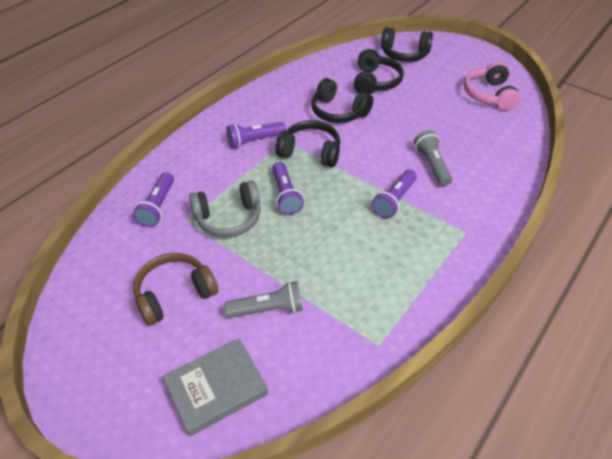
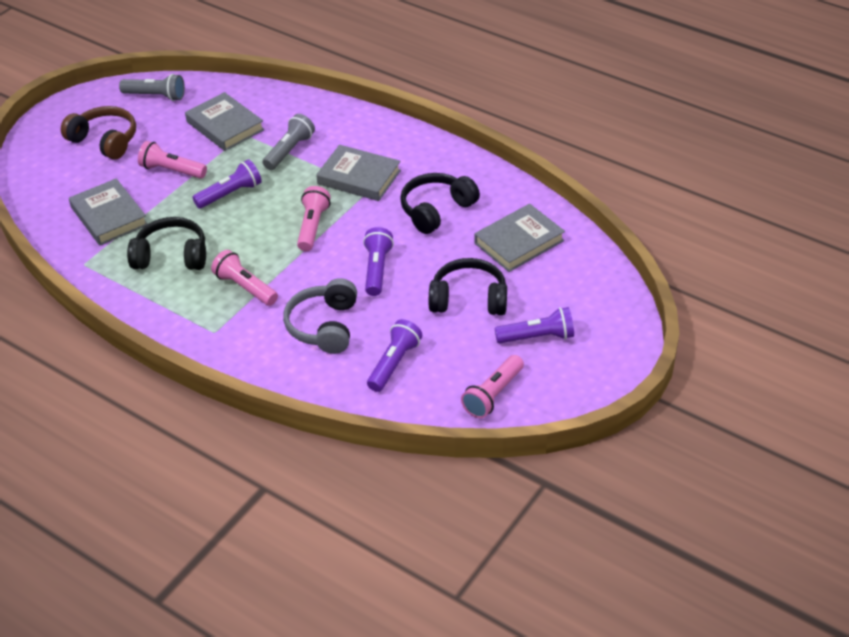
black headphones: 4 -> 3
grey book: 1 -> 4
pink flashlight: 0 -> 4
pink headphones: 1 -> 0

